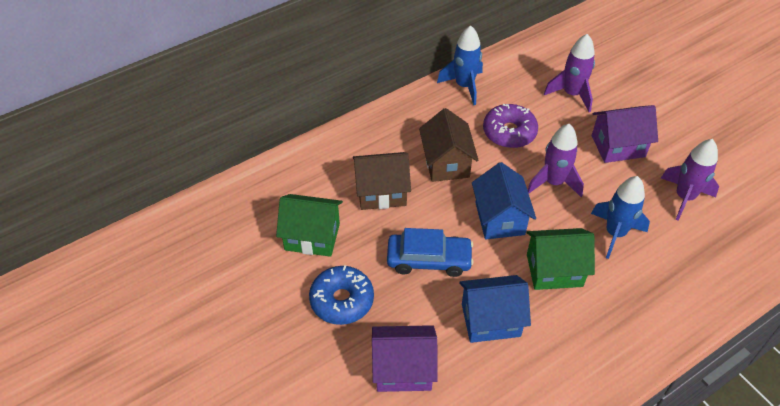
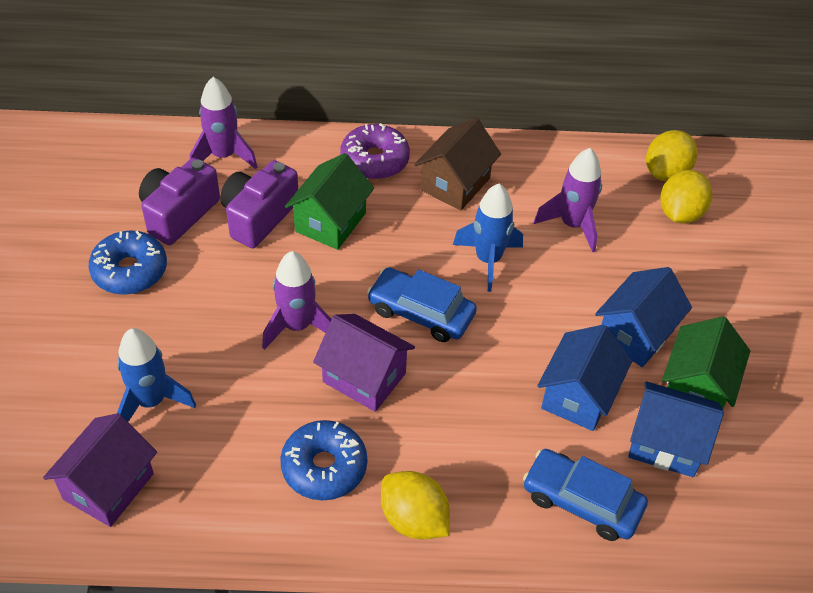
blue car: 1 -> 2
blue donut: 1 -> 2
blue house: 2 -> 3
brown house: 2 -> 1
purple camera: 0 -> 2
yellow lemon: 0 -> 3

